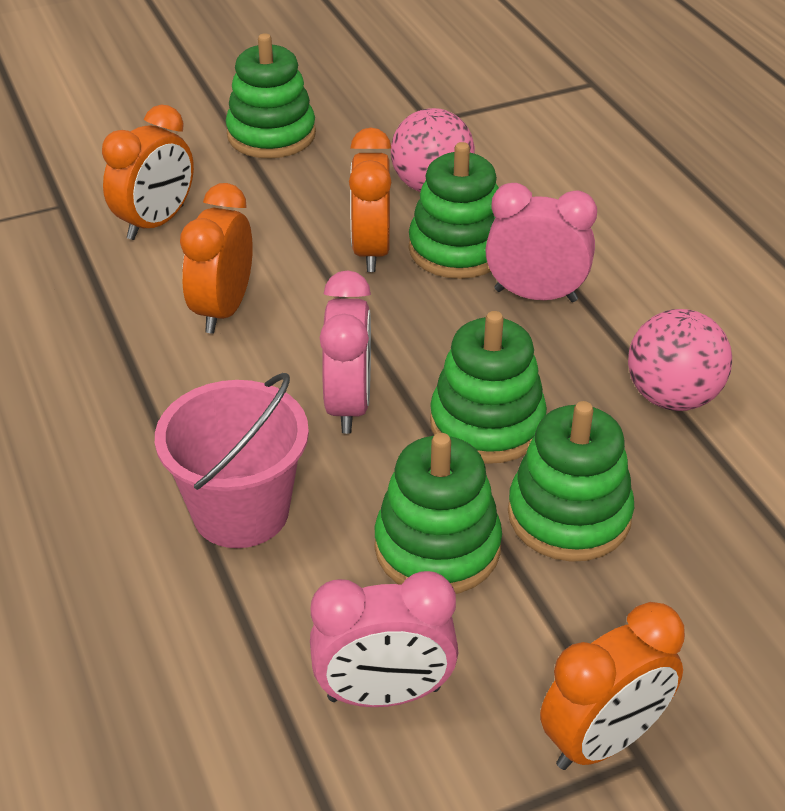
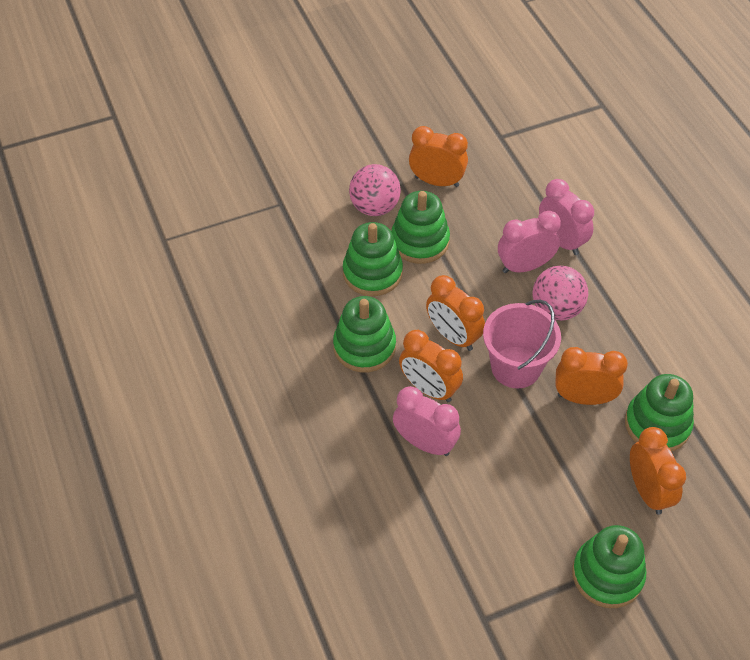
orange clock: 4 -> 5

